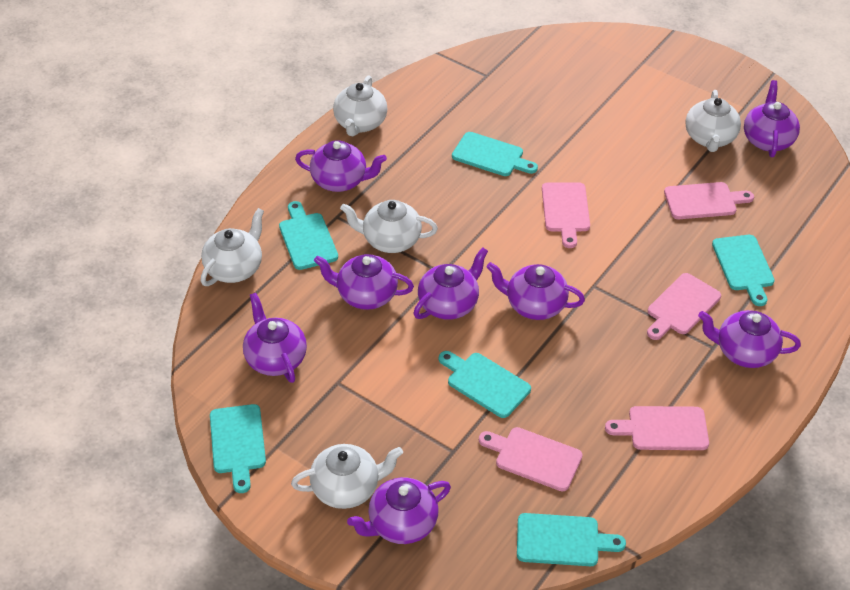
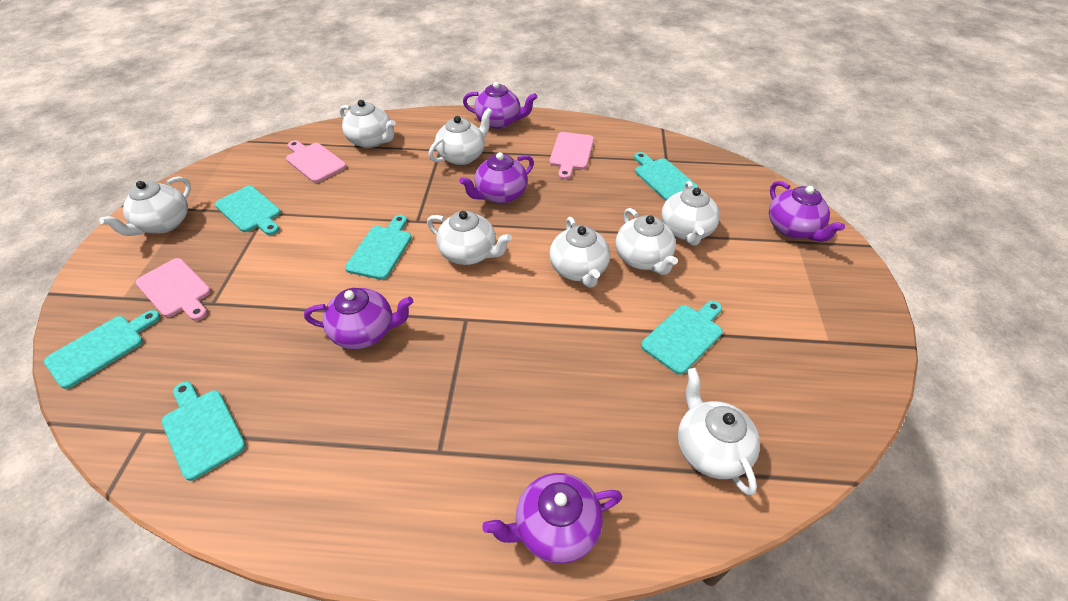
pink cutting board: 5 -> 3
purple teapot: 8 -> 5
white teapot: 5 -> 8

